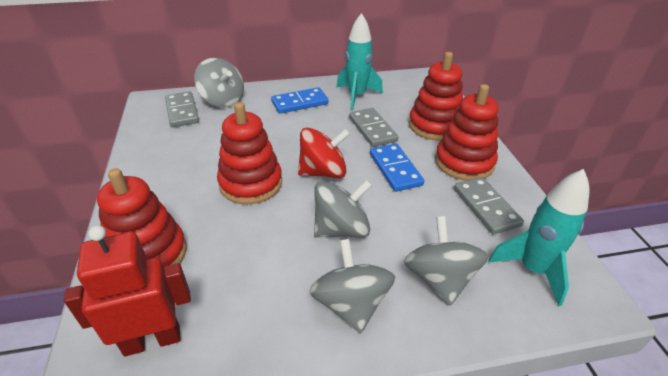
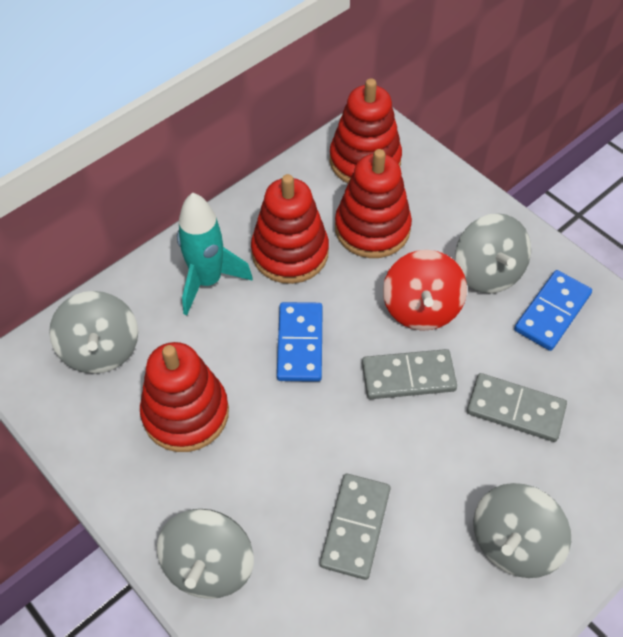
red robot: 1 -> 0
turquoise rocket: 2 -> 1

